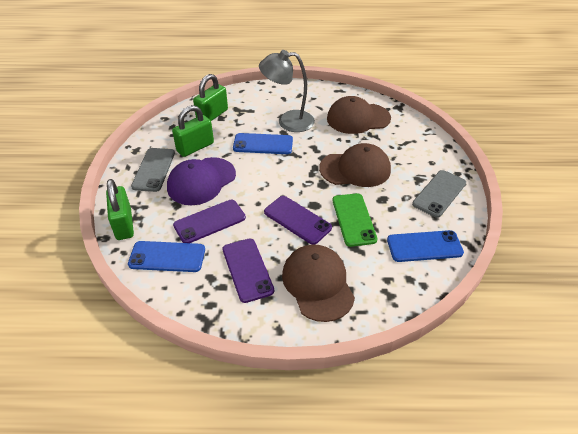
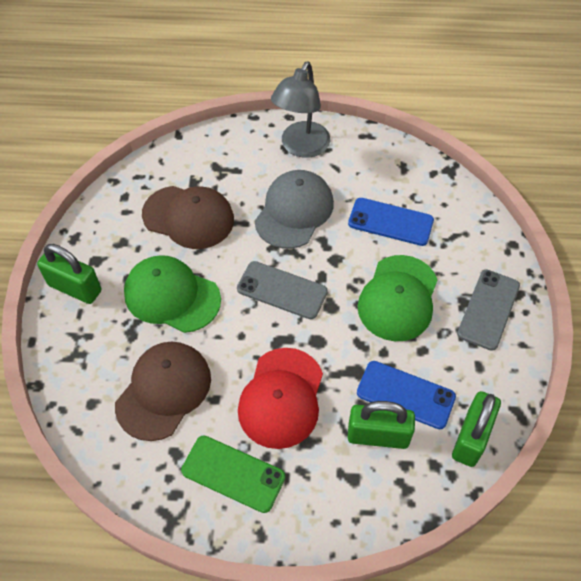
blue phone: 3 -> 2
brown cap: 3 -> 2
green cap: 0 -> 2
grey cap: 0 -> 1
purple cap: 1 -> 0
purple phone: 3 -> 0
red cap: 0 -> 1

